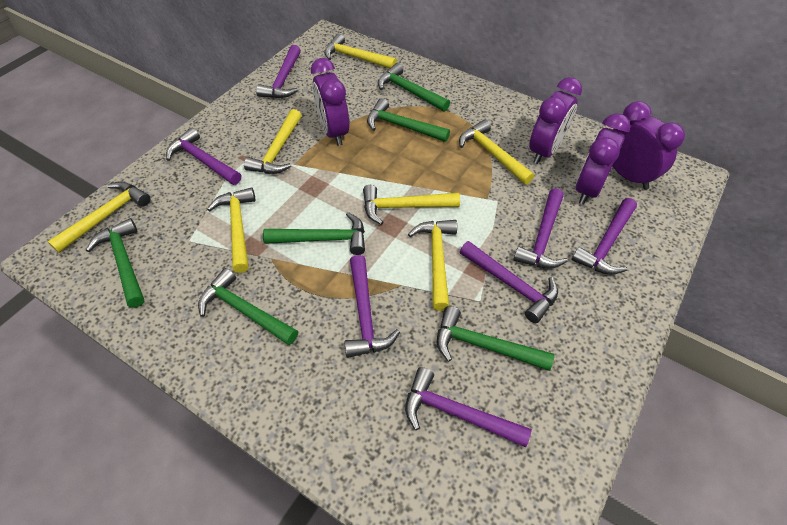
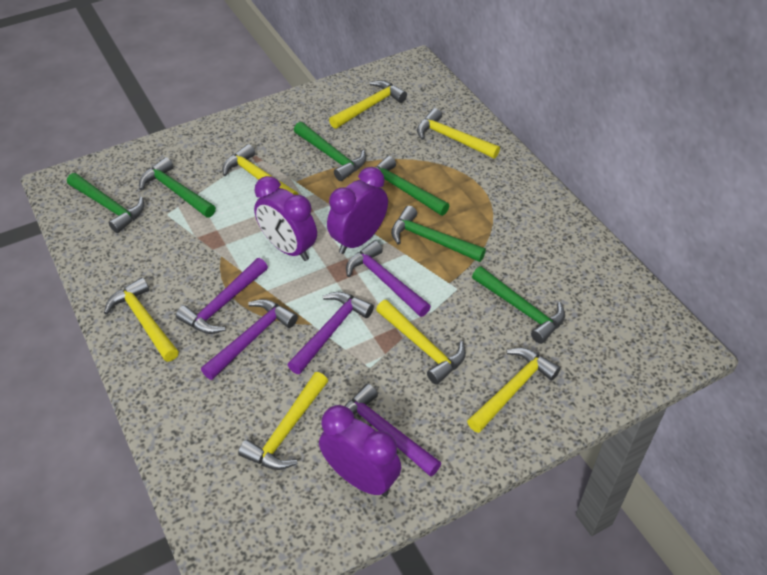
purple clock: 4 -> 3
purple hammer: 7 -> 5

